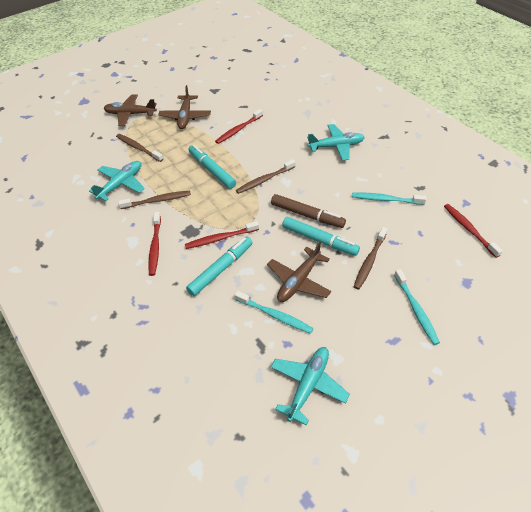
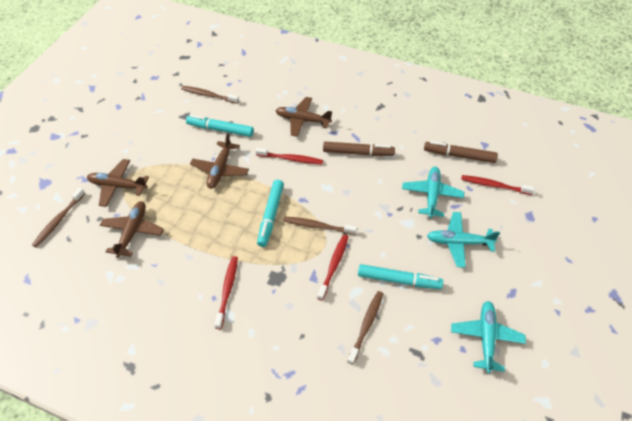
brown marker: 1 -> 2
brown plane: 3 -> 4
turquoise toothbrush: 3 -> 0

